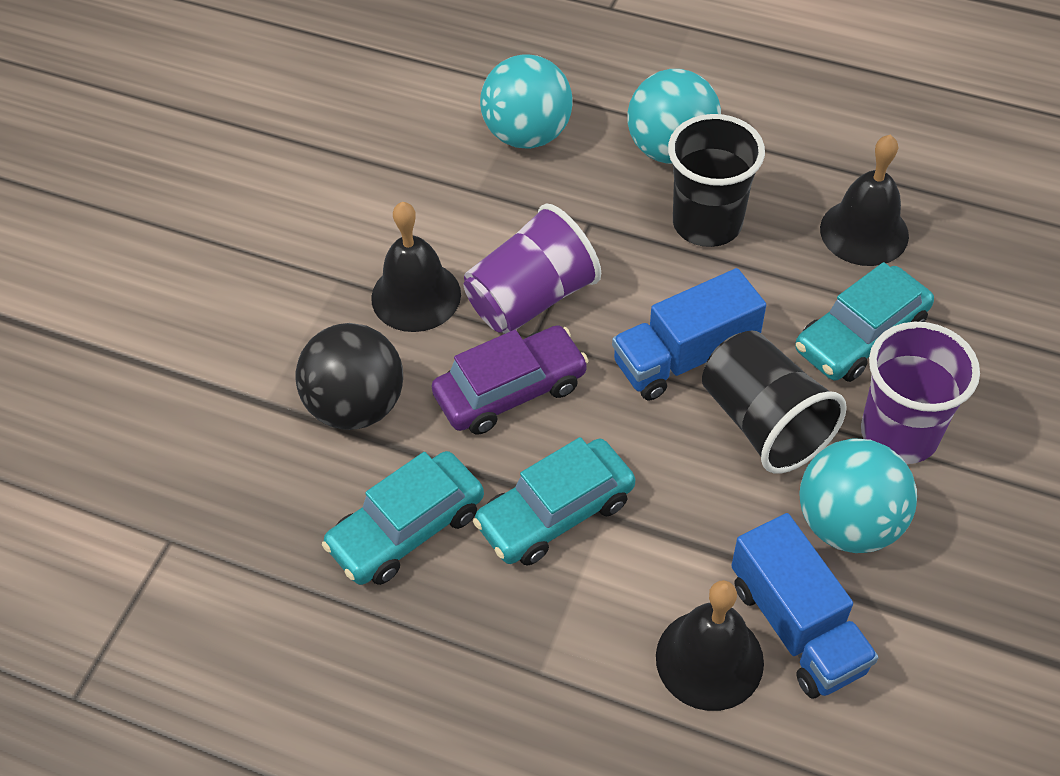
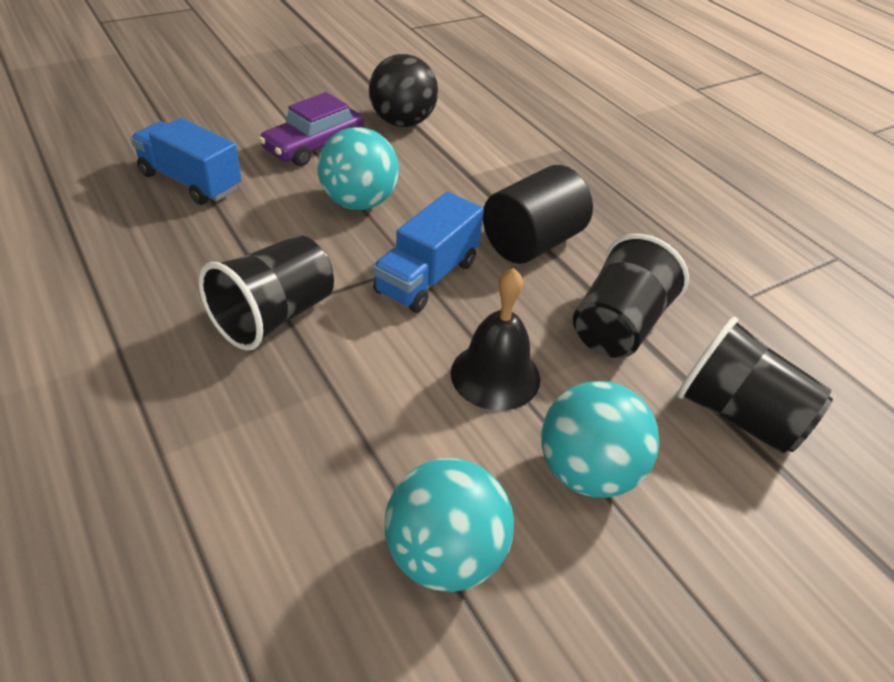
black bell: 3 -> 1
black cup: 2 -> 3
black cylinder: 0 -> 1
purple cup: 2 -> 0
turquoise car: 3 -> 0

